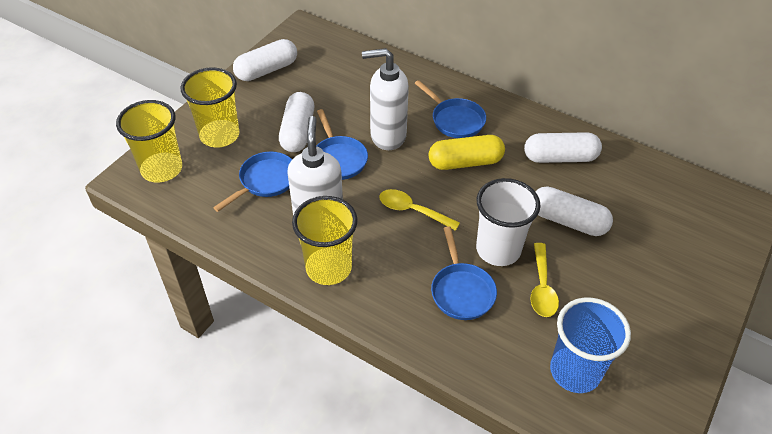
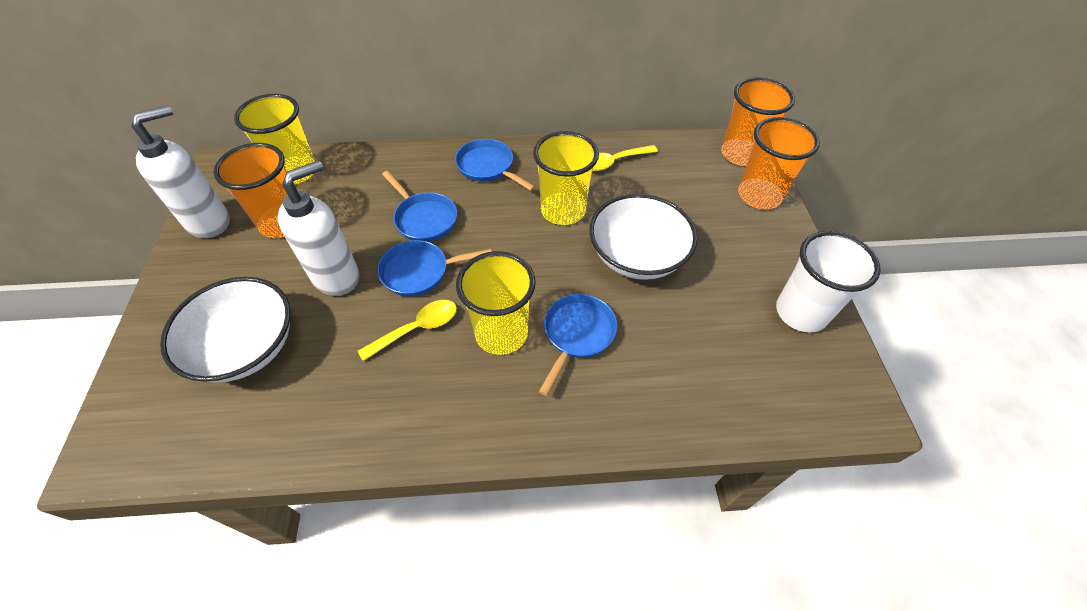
blue cup: 1 -> 0
orange cup: 0 -> 3
white bowl: 0 -> 2
white capsule: 4 -> 0
yellow capsule: 1 -> 0

